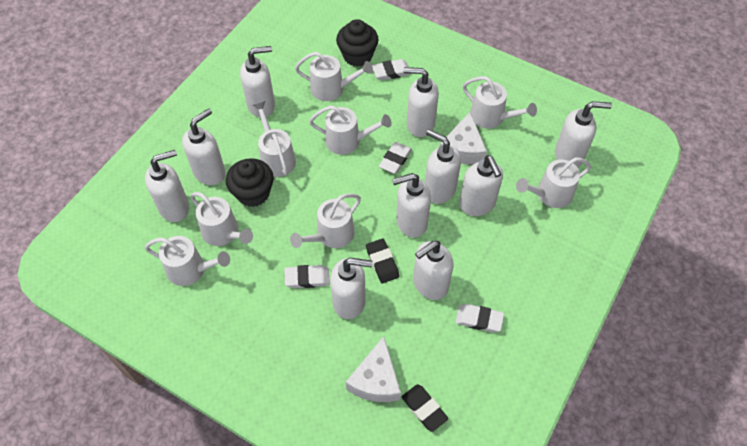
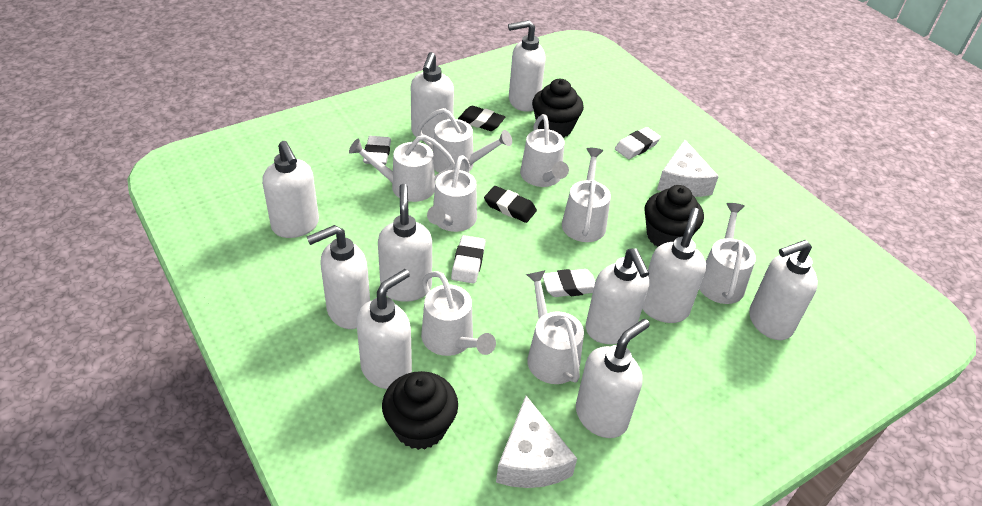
black cupcake: 2 -> 3

